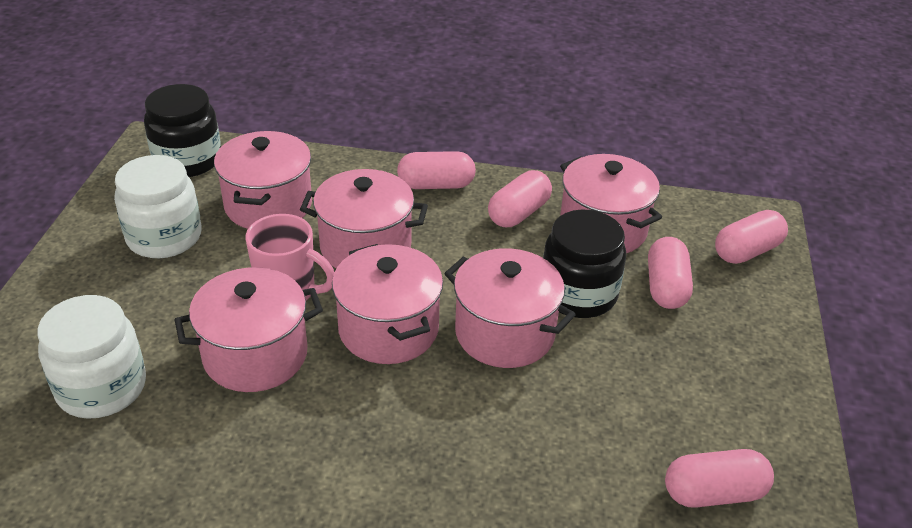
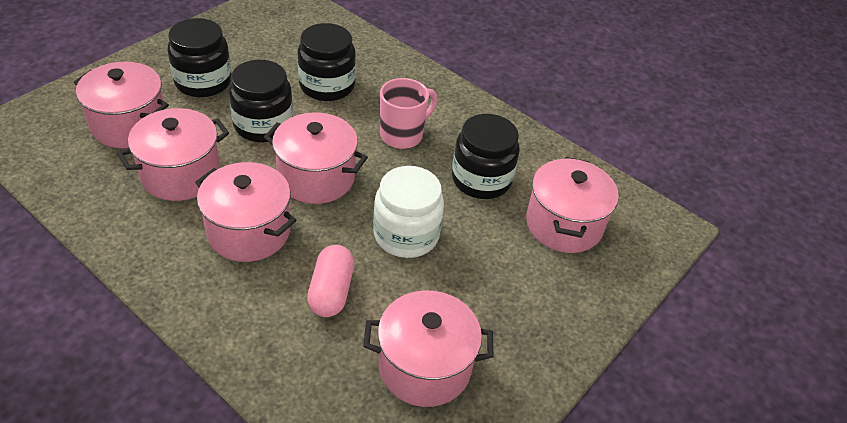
black jar: 2 -> 4
pink capsule: 5 -> 1
white jar: 2 -> 1

